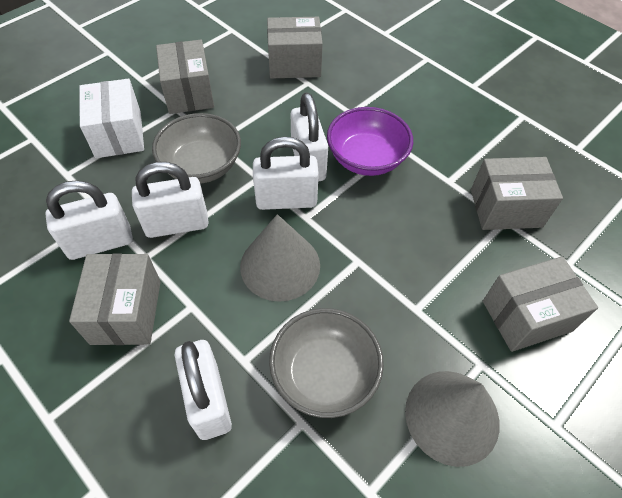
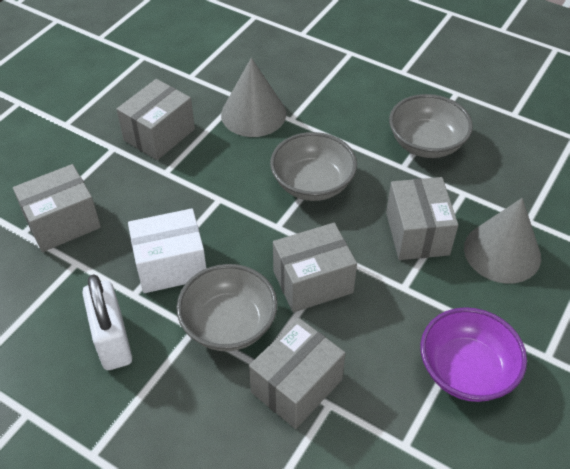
grey bowl: 2 -> 3
white padlock: 5 -> 1

